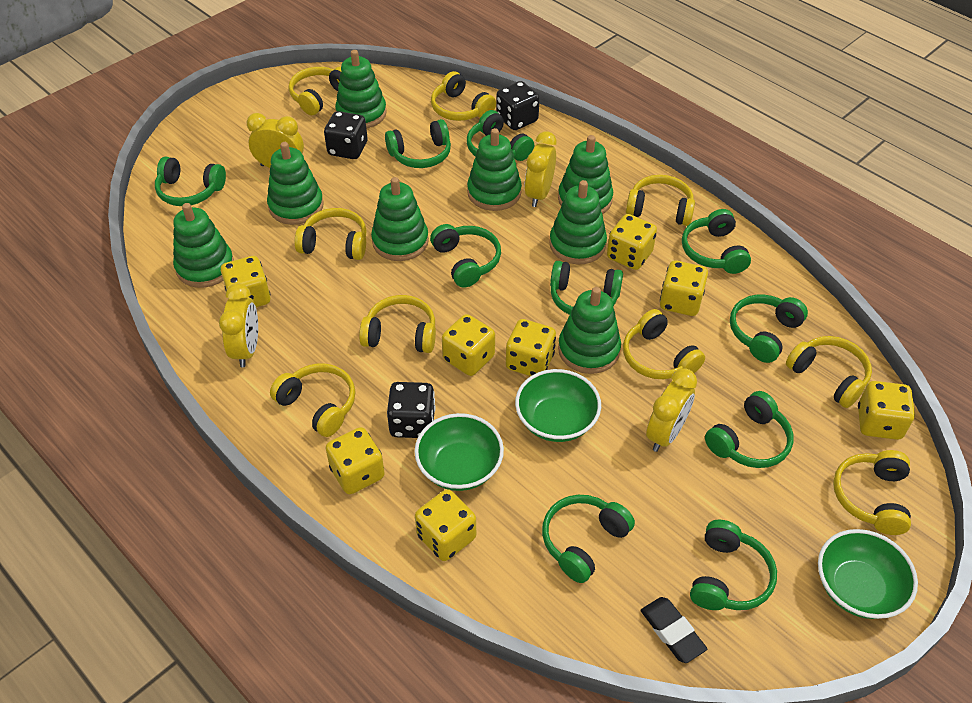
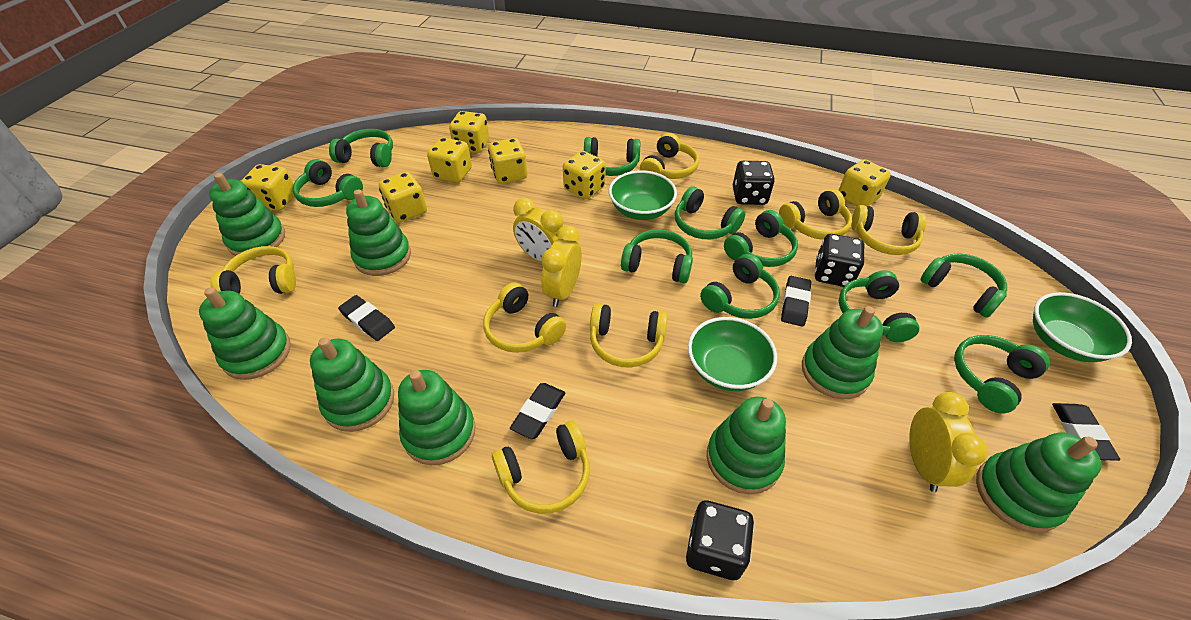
black eraser: 1 -> 4
yellow clock: 4 -> 3
yellow dice: 8 -> 7
yellow headphones: 9 -> 7

